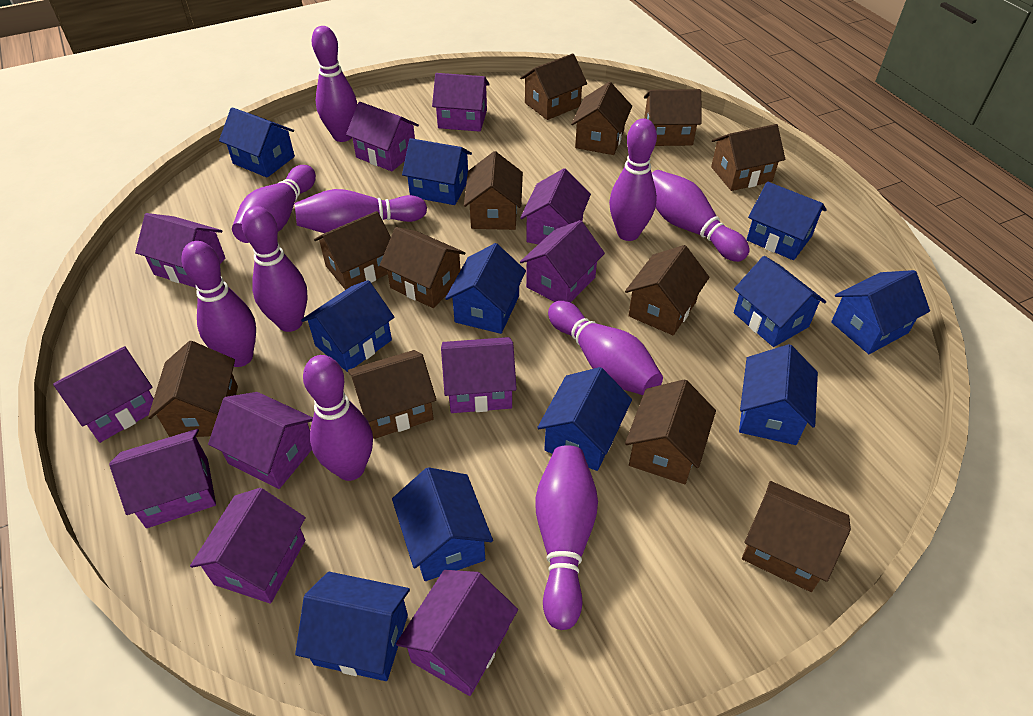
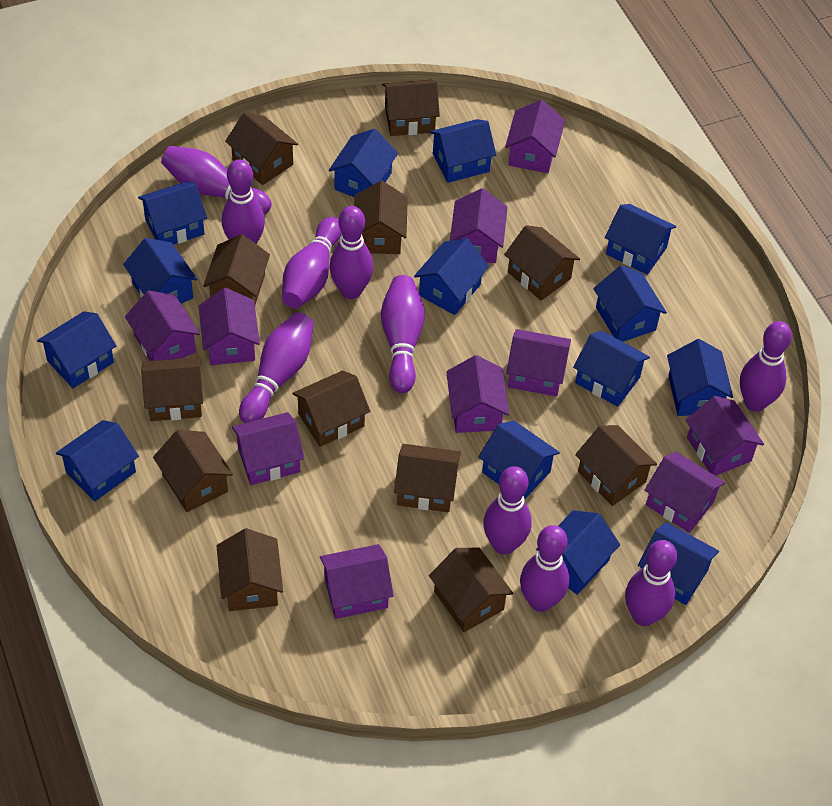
blue house: 11 -> 14
purple house: 11 -> 10

